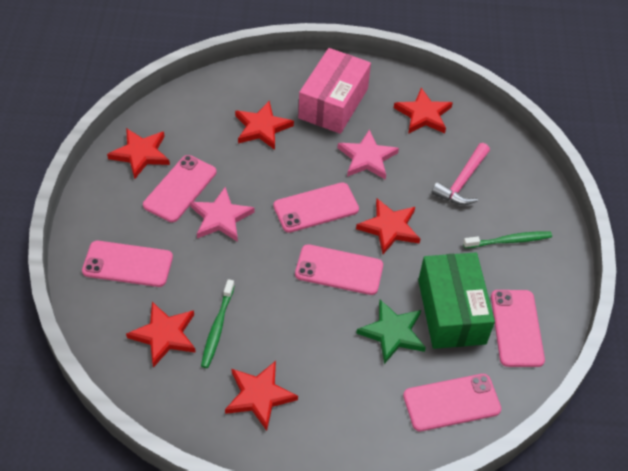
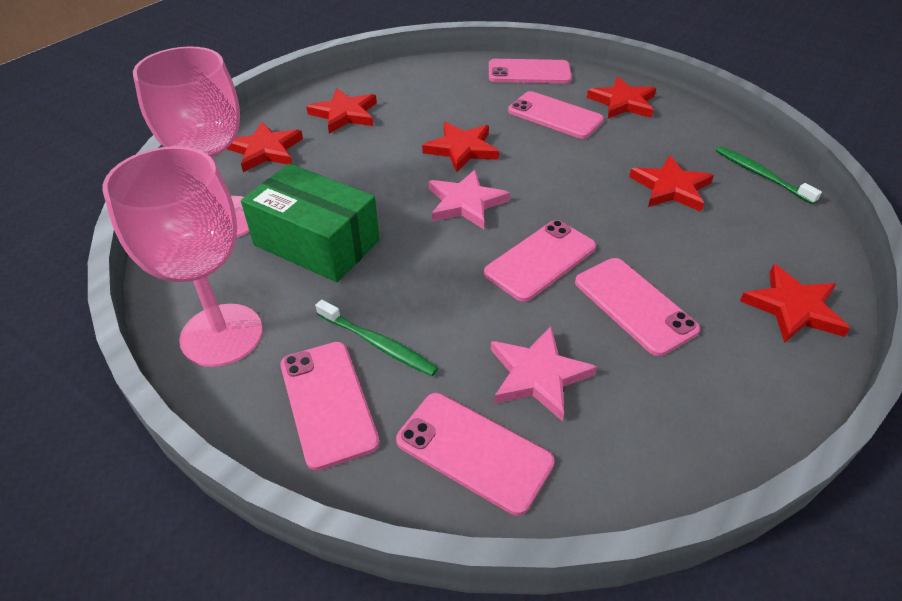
green star: 1 -> 0
pink box: 1 -> 0
pink goblet: 0 -> 2
pink hammer: 1 -> 0

